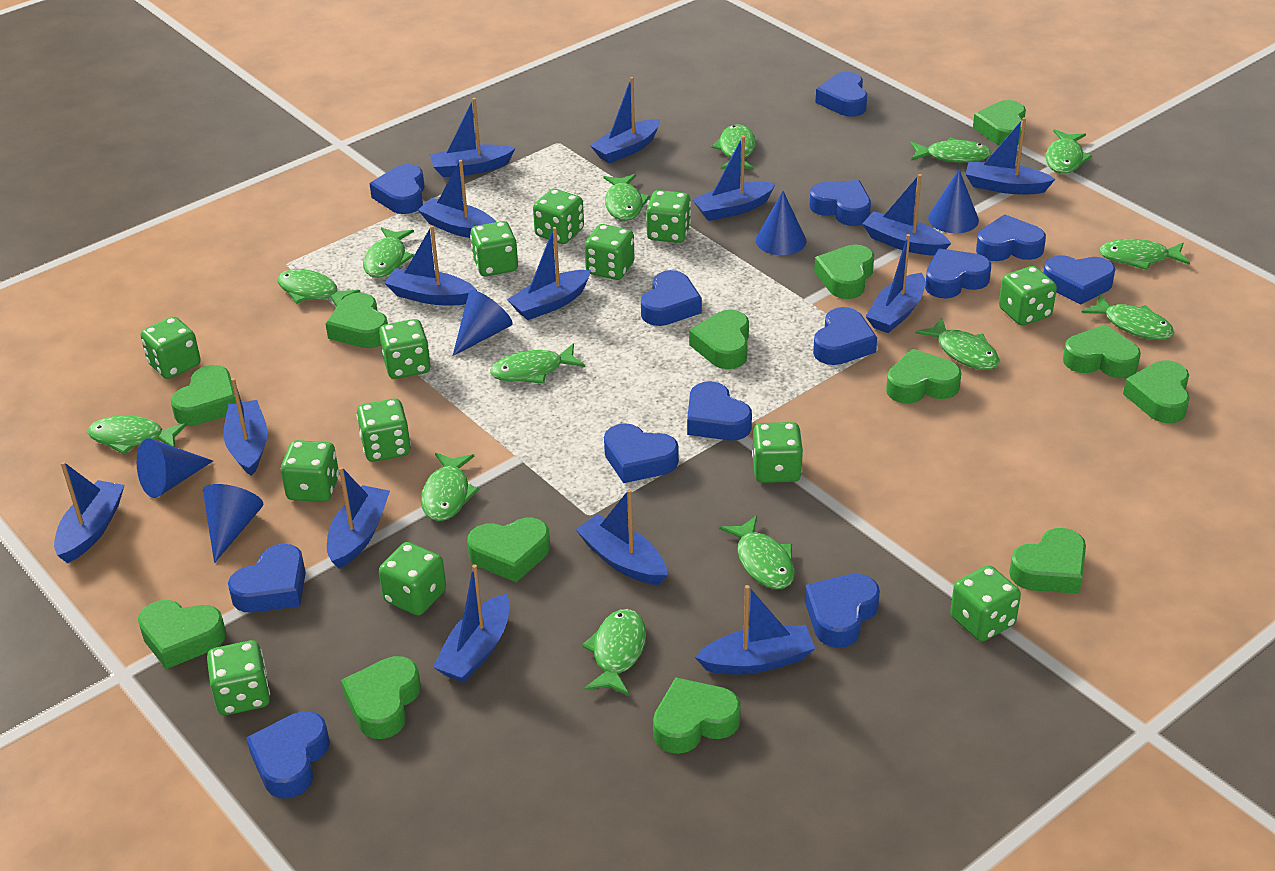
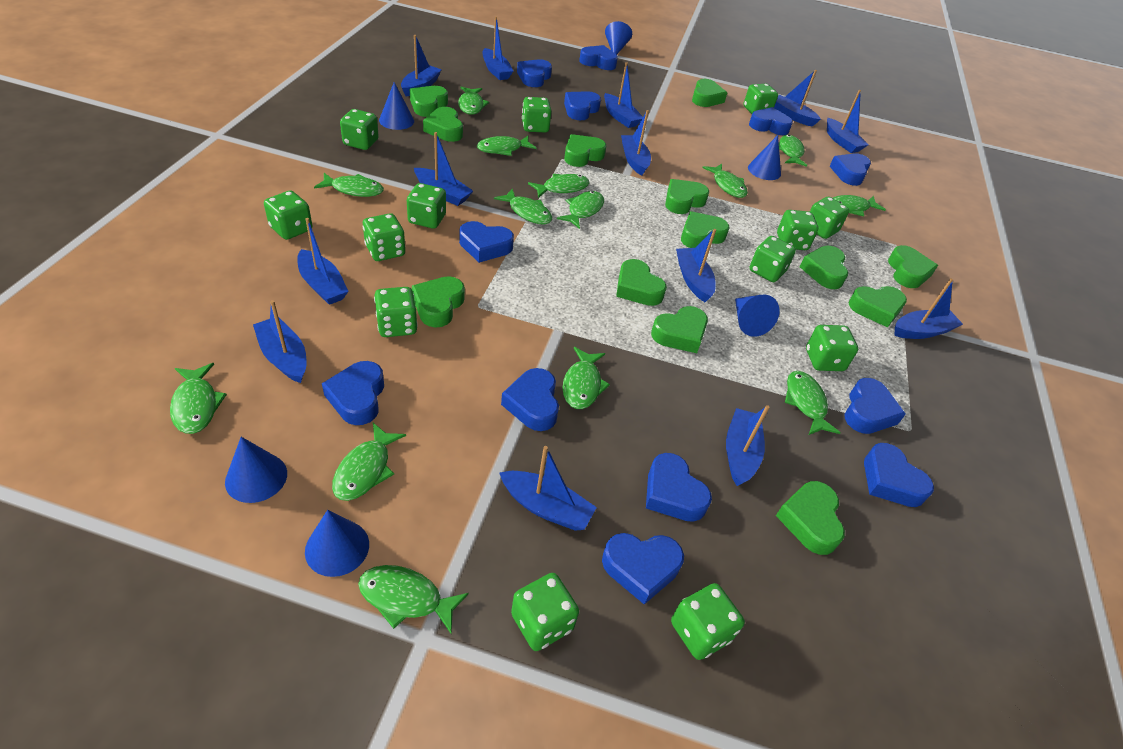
blue boat: 15 -> 13
blue cone: 5 -> 6
blue heart: 13 -> 12

